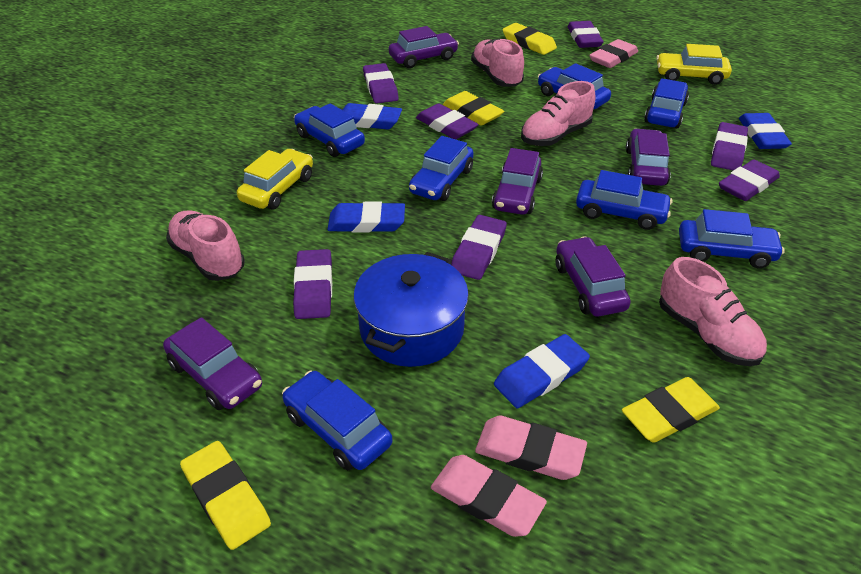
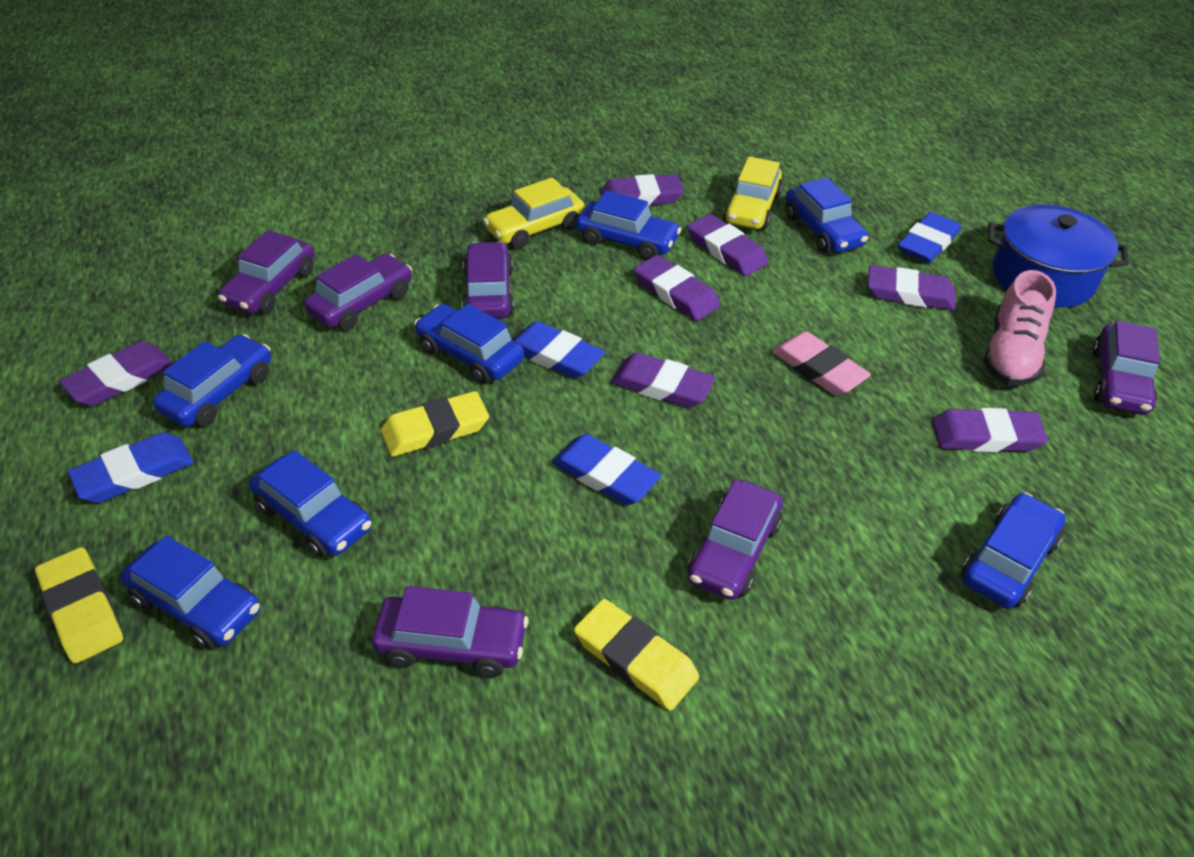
pink eraser: 3 -> 1
pink shoe: 4 -> 1
purple car: 5 -> 6
yellow eraser: 4 -> 3

